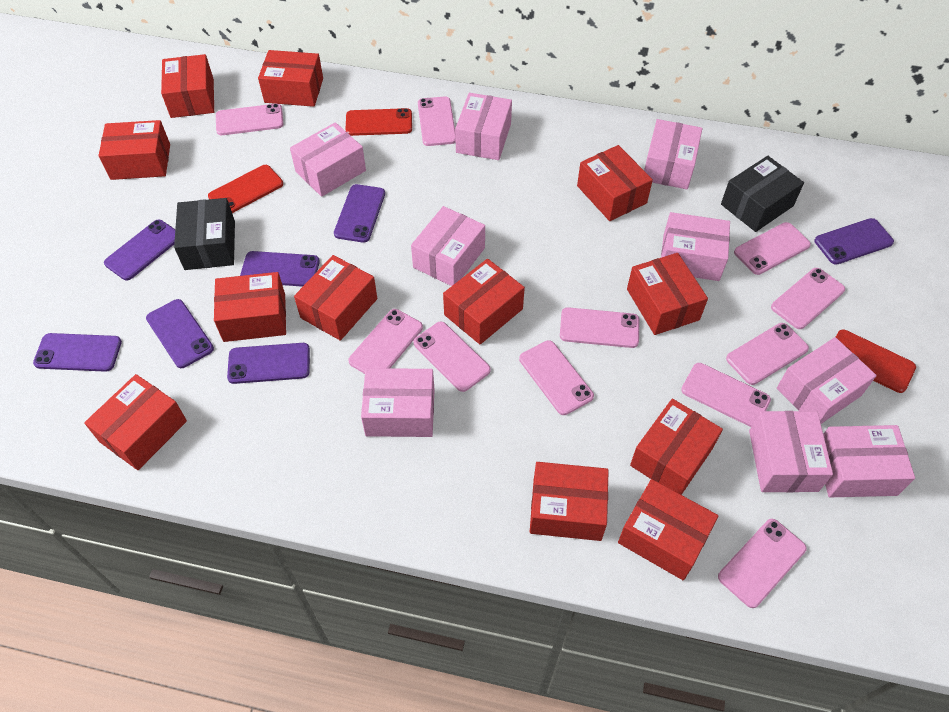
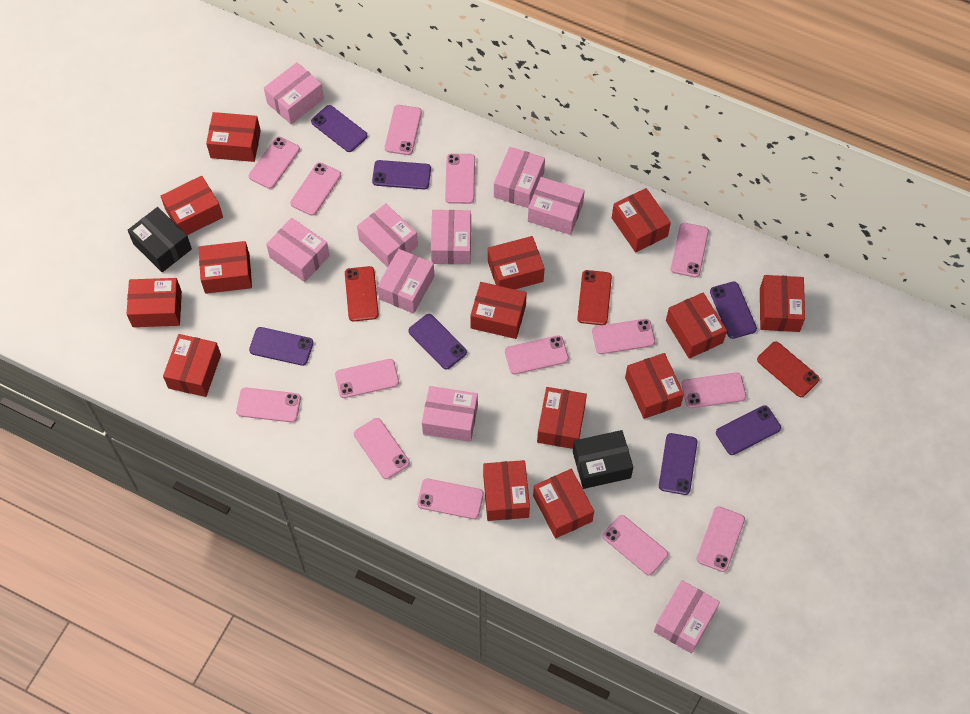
pink phone: 11 -> 14
red box: 12 -> 14

